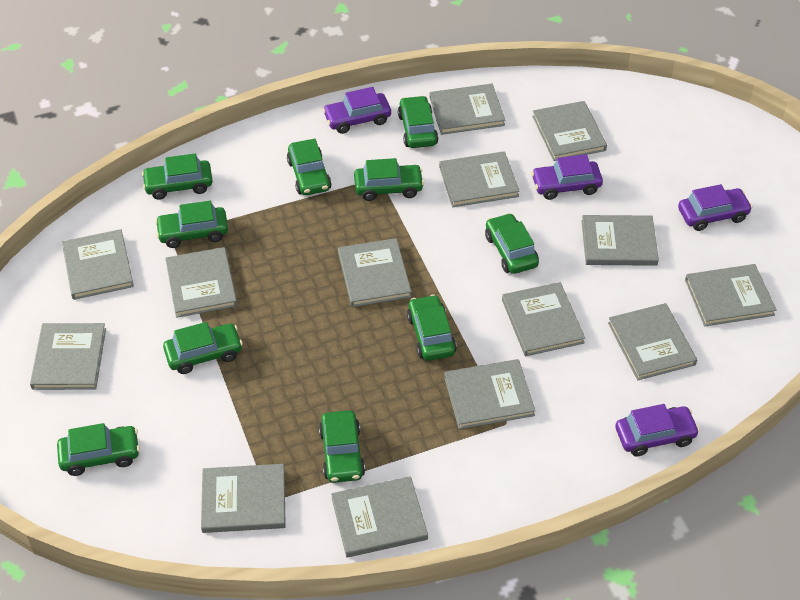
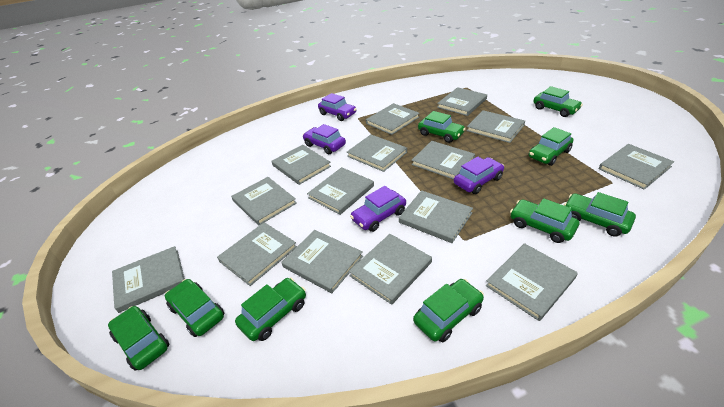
green car: 10 -> 9
grey book: 14 -> 15

